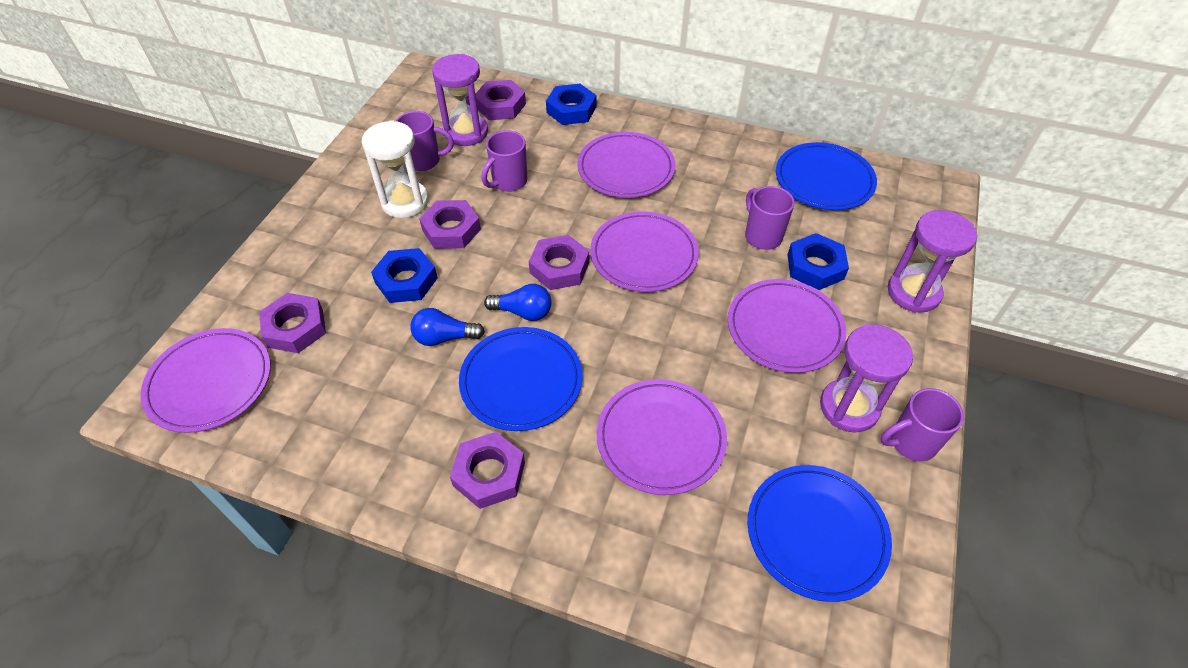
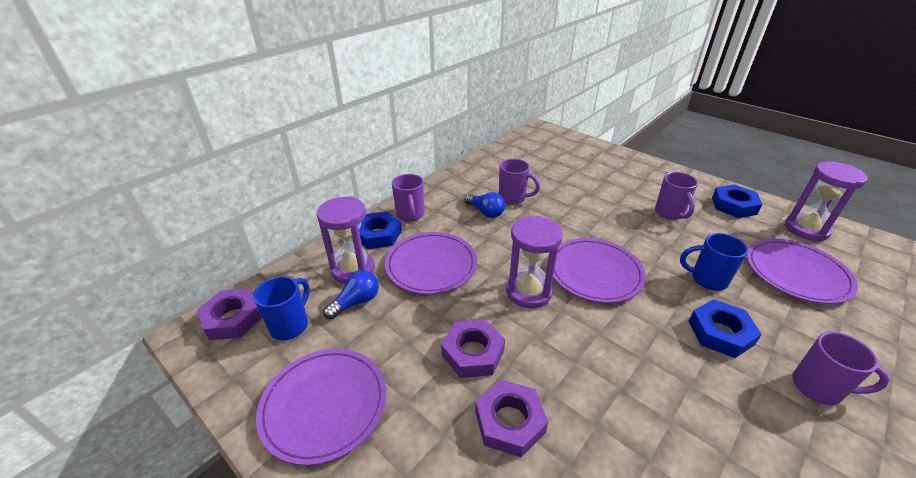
blue mug: 0 -> 2
blue plate: 3 -> 0
purple nut: 5 -> 3
purple plate: 5 -> 4
white hourglass: 1 -> 0

